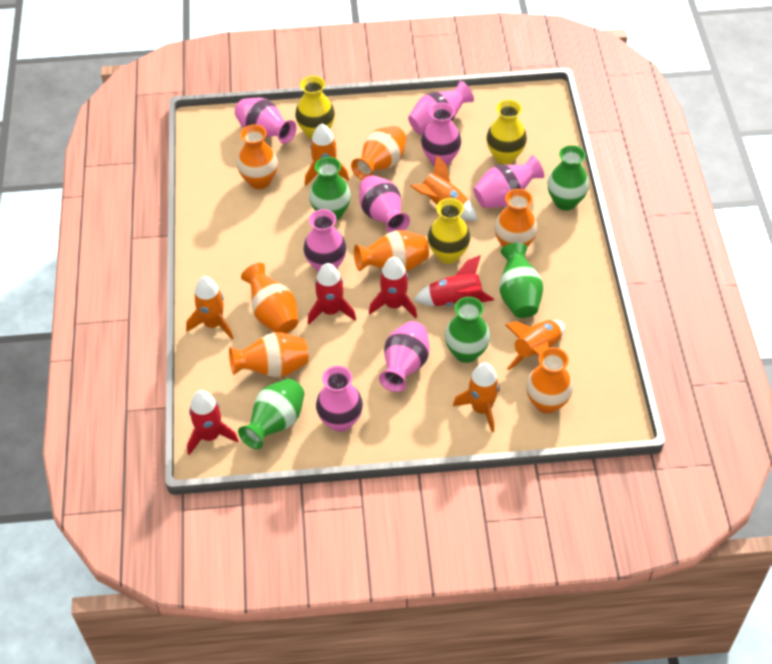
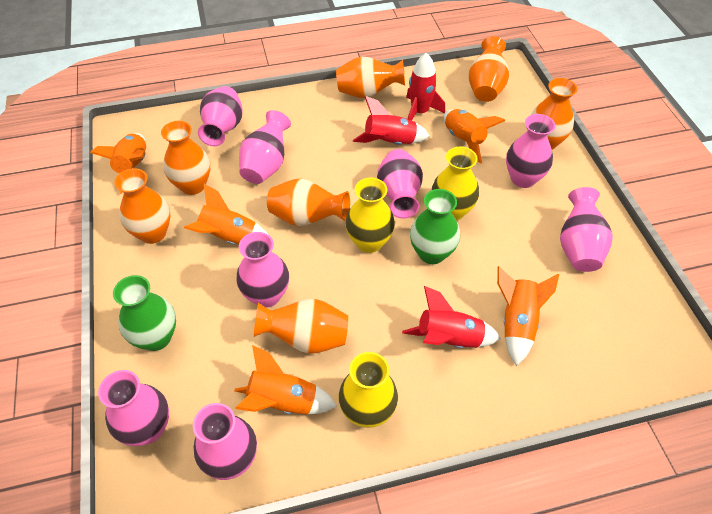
green vase: 5 -> 2
red rocket: 4 -> 3

